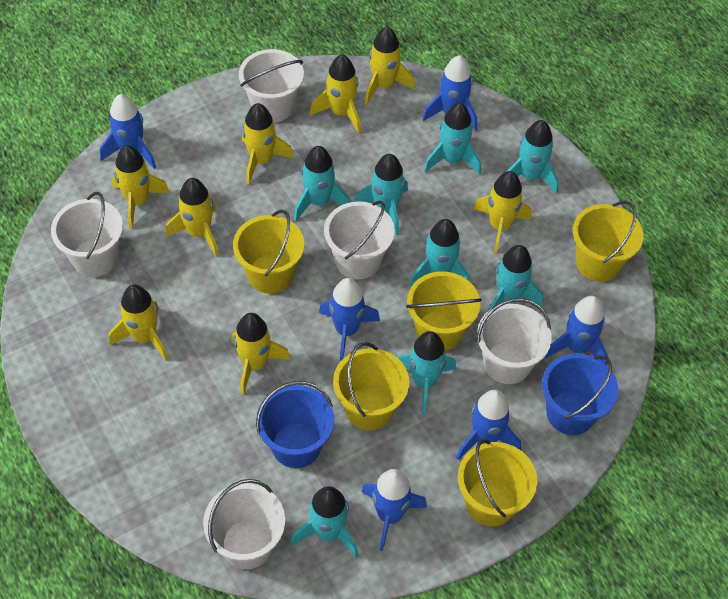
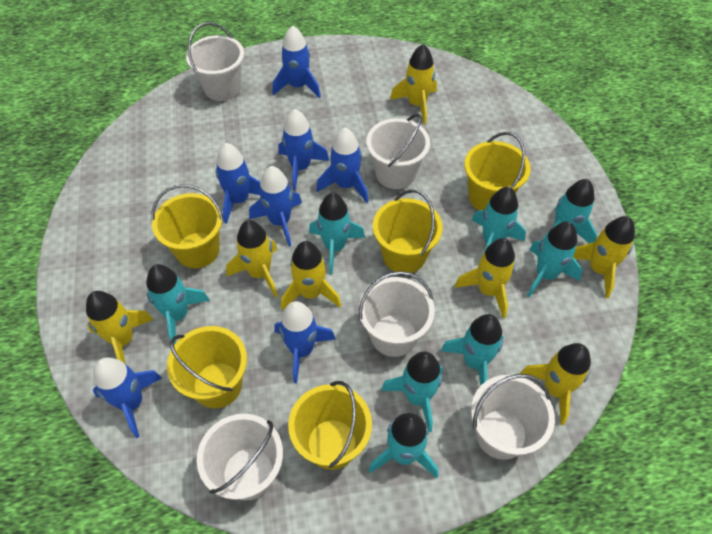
blue bucket: 2 -> 0
blue rocket: 6 -> 7
yellow rocket: 8 -> 7

